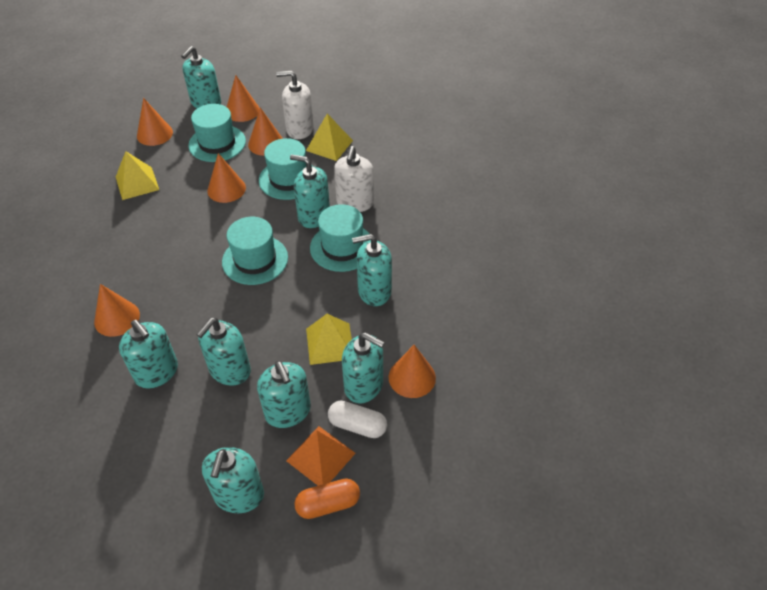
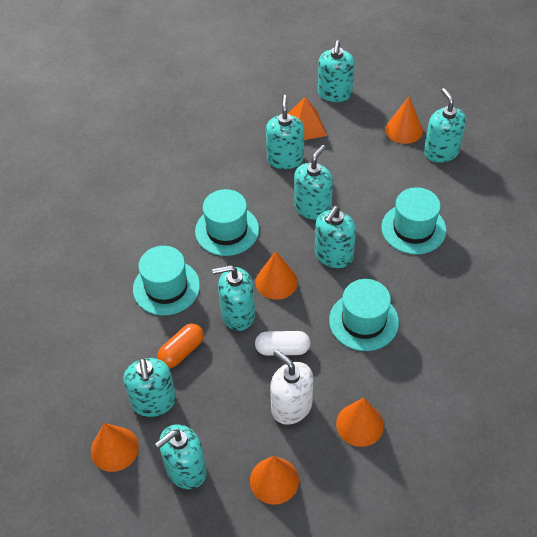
orange cone: 6 -> 5
white soap dispenser: 2 -> 1
yellow pyramid: 3 -> 0

